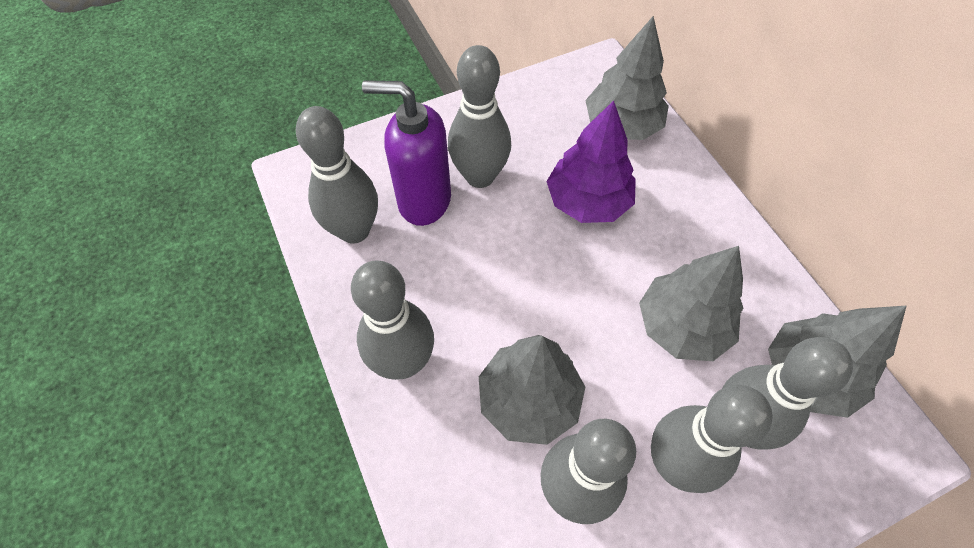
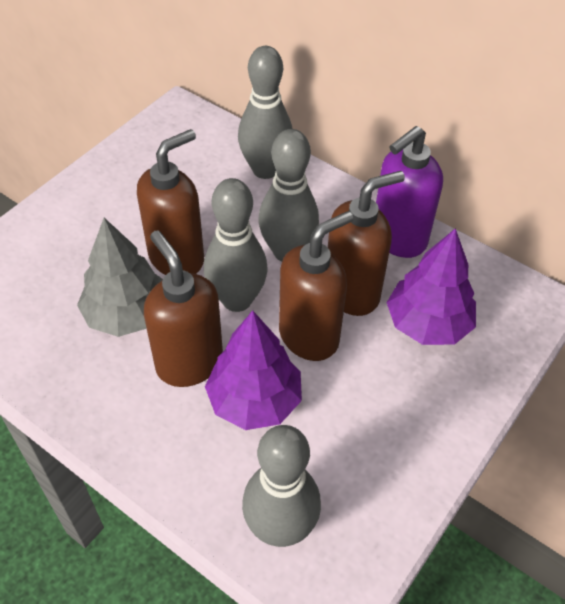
brown soap dispenser: 0 -> 4
grey bowling pin: 6 -> 4
grey tree: 4 -> 1
purple tree: 1 -> 2

